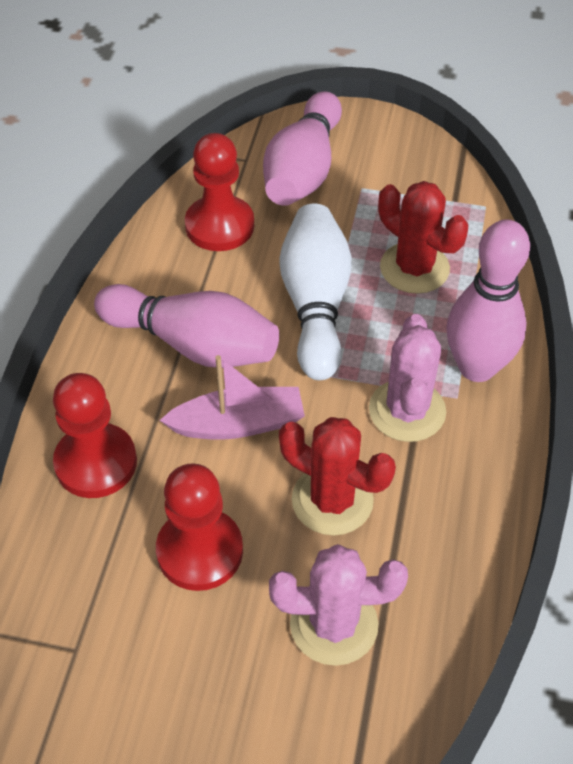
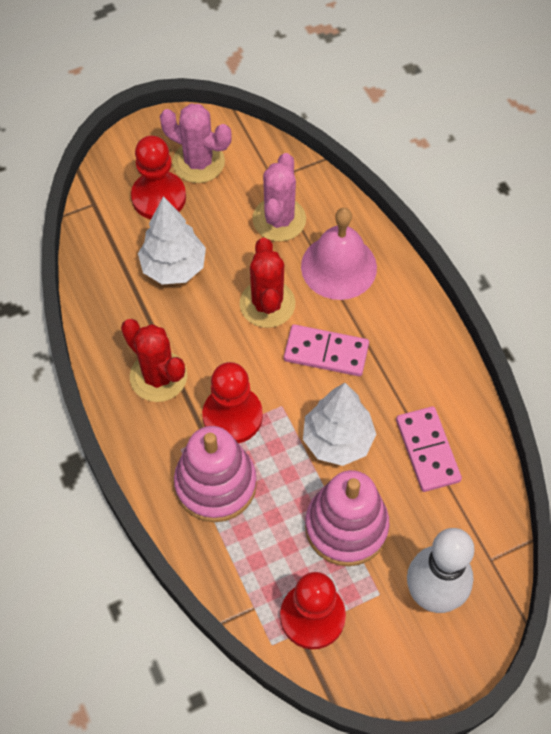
pink bell: 0 -> 1
pink boat: 1 -> 0
pink bowling pin: 3 -> 0
pink domino: 0 -> 2
pink stacking toy: 0 -> 2
white tree: 0 -> 2

